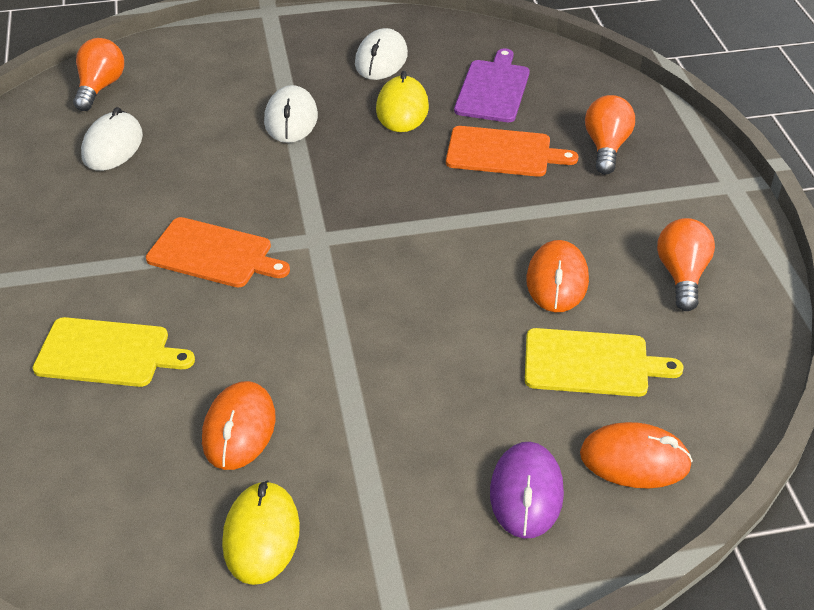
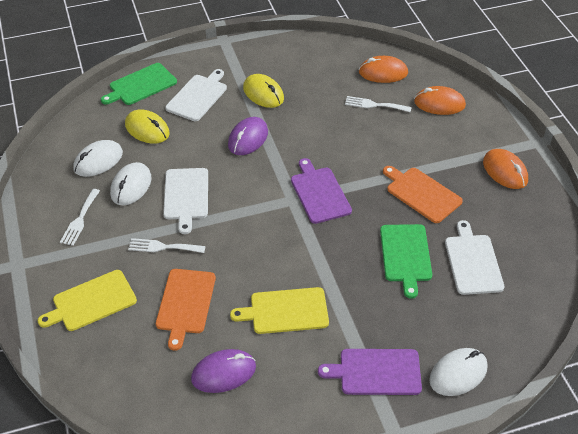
green cutting board: 0 -> 2
orange light bulb: 3 -> 0
purple cutting board: 1 -> 2
purple mouse: 1 -> 2
white cutting board: 0 -> 3
white fork: 0 -> 3

